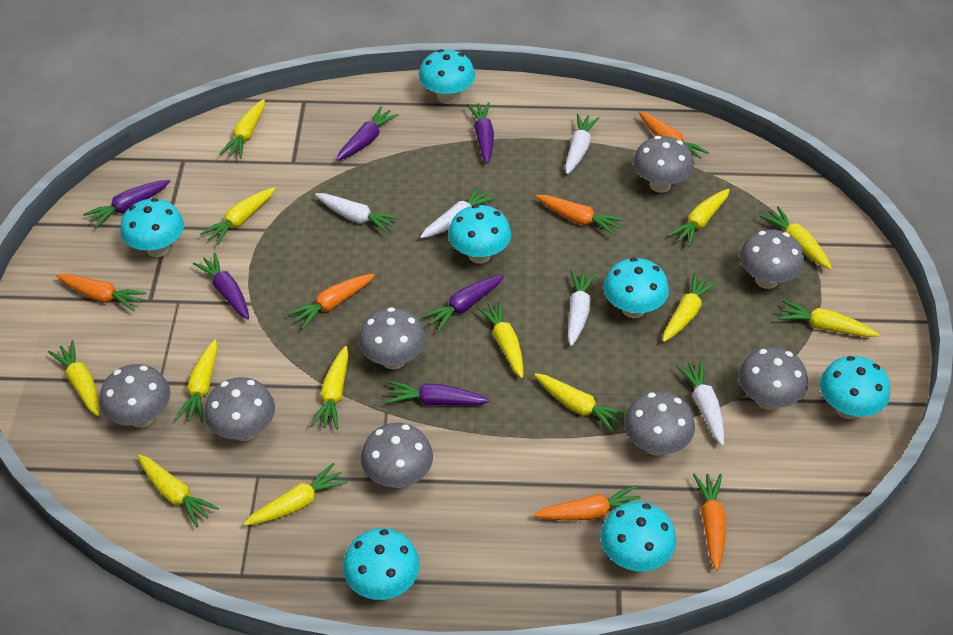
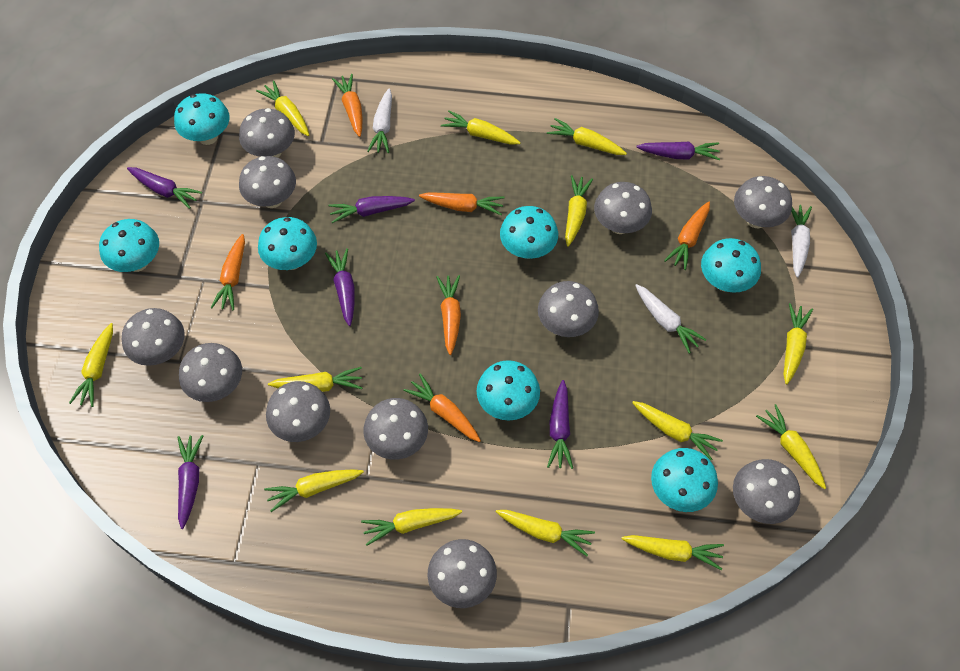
grey mushroom: 8 -> 11
white carrot: 5 -> 3

